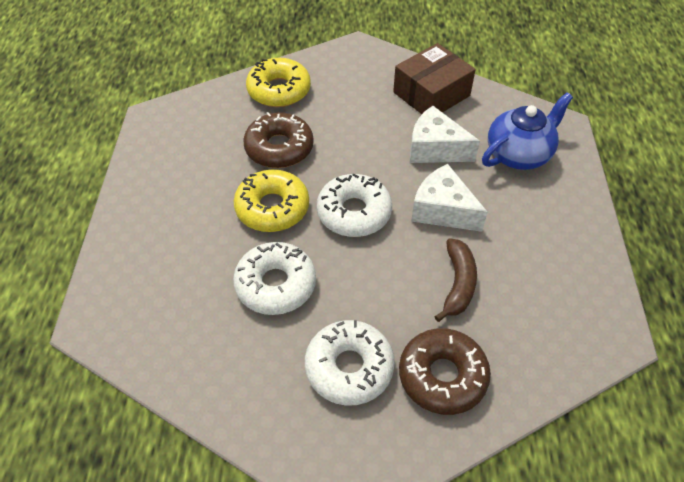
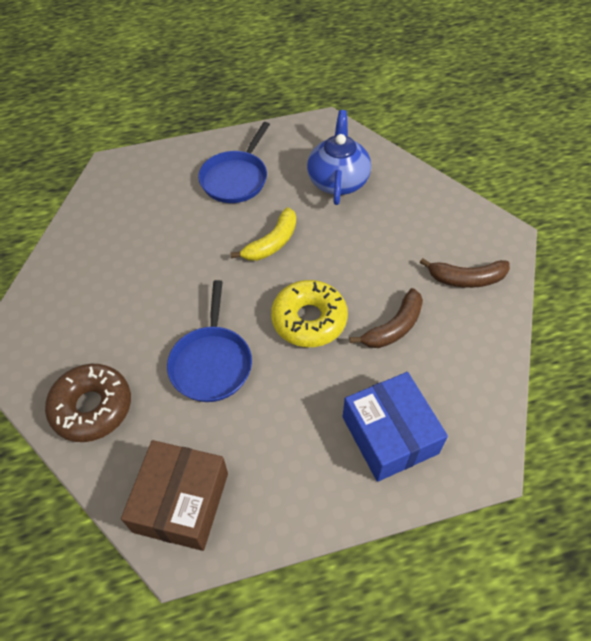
blue box: 0 -> 1
blue pan: 0 -> 2
brown banana: 1 -> 2
brown donut: 2 -> 1
white cheese: 2 -> 0
white donut: 3 -> 0
yellow banana: 0 -> 1
yellow donut: 2 -> 1

